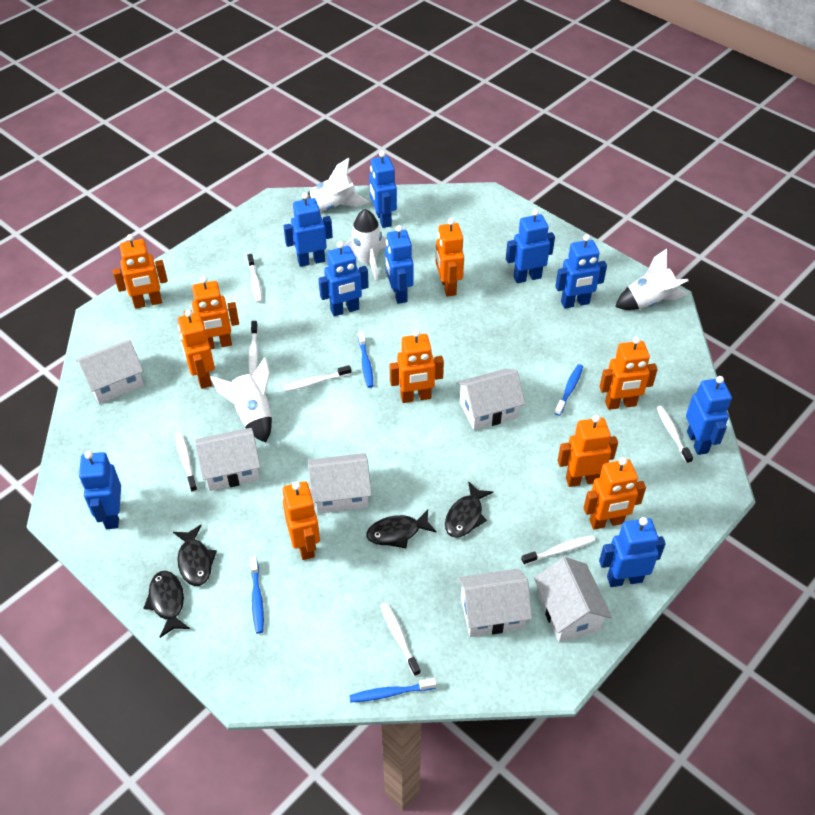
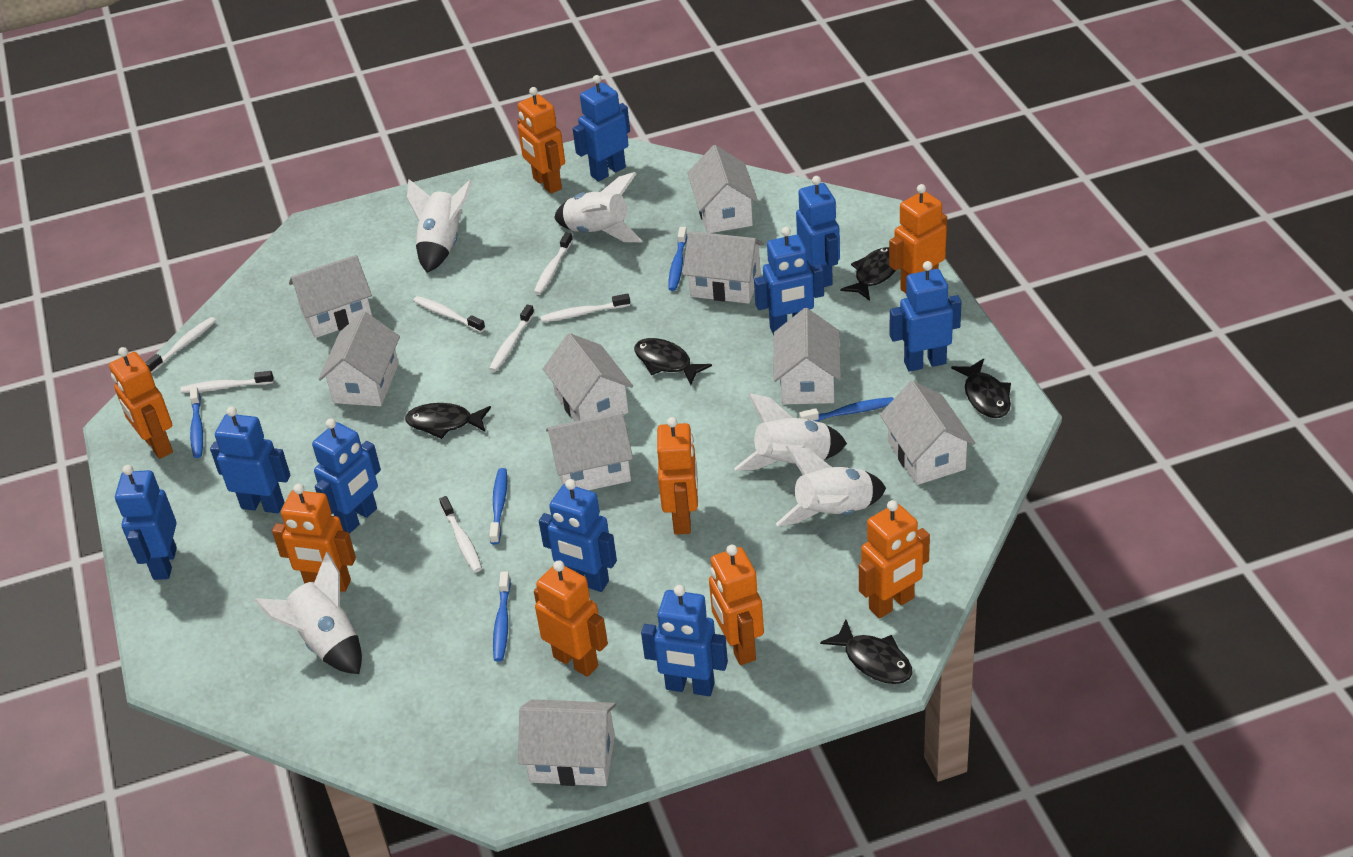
black fish: 4 -> 5
blue toothbrush: 4 -> 5
orange robot: 9 -> 8
white house: 6 -> 9
white rocket: 4 -> 5

